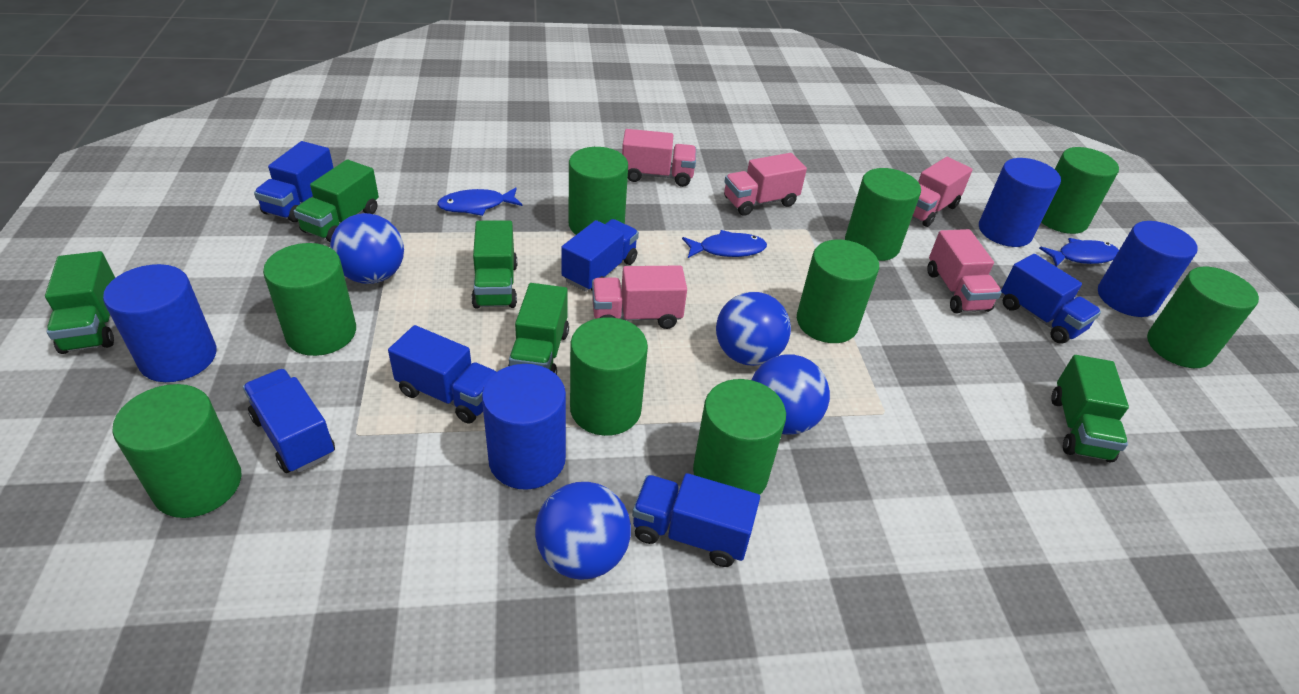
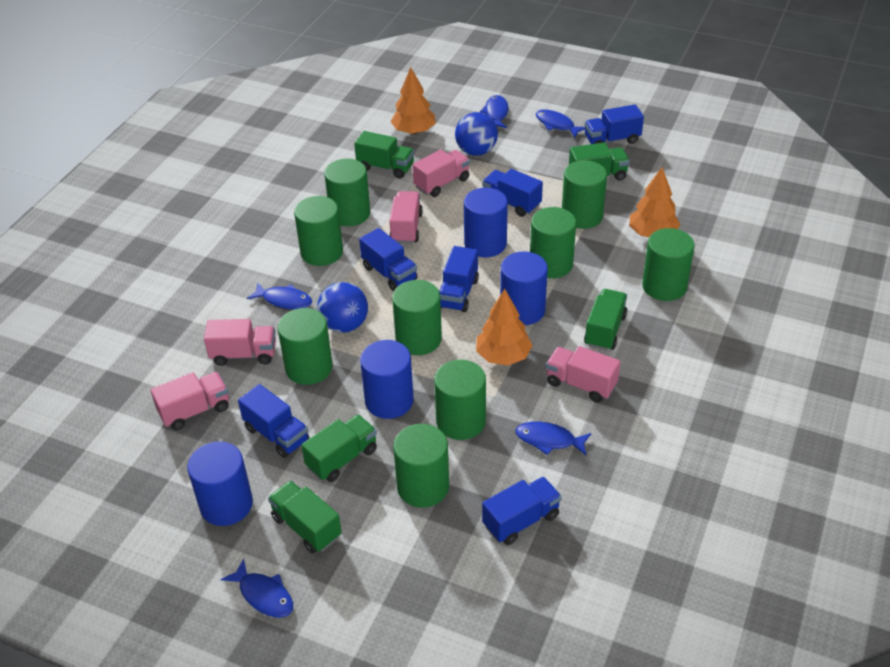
blue ball: 4 -> 2
blue fish: 3 -> 5
orange tree: 0 -> 3

